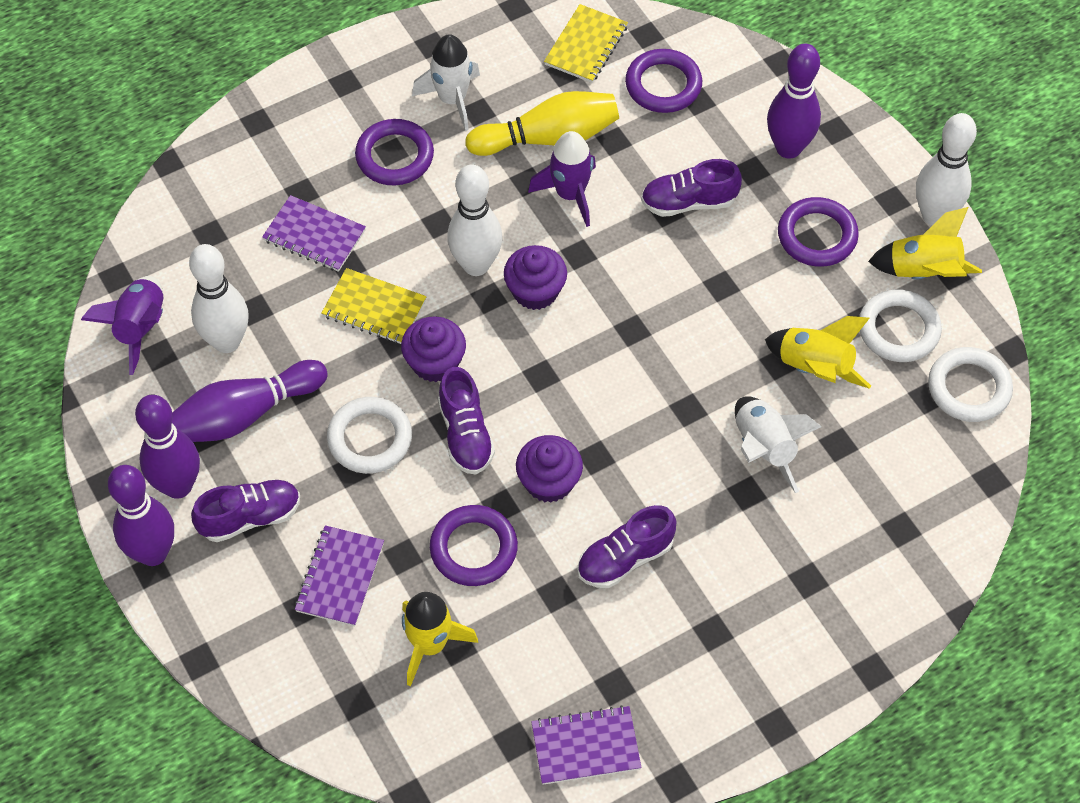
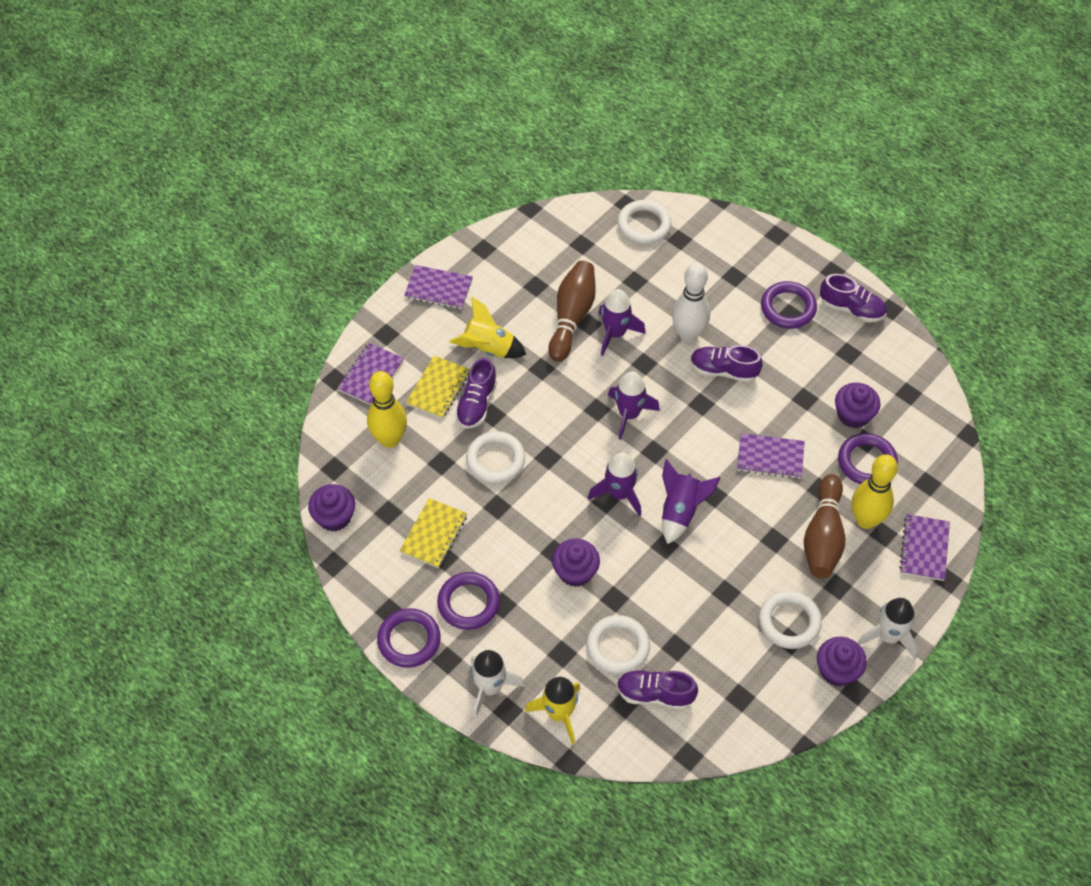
brown bowling pin: 0 -> 2
purple bowling pin: 4 -> 0
purple cupcake: 3 -> 4
purple notebook: 3 -> 4
purple rocket: 2 -> 4
white bowling pin: 3 -> 1
white ring: 3 -> 4
yellow bowling pin: 1 -> 2
yellow rocket: 3 -> 2

